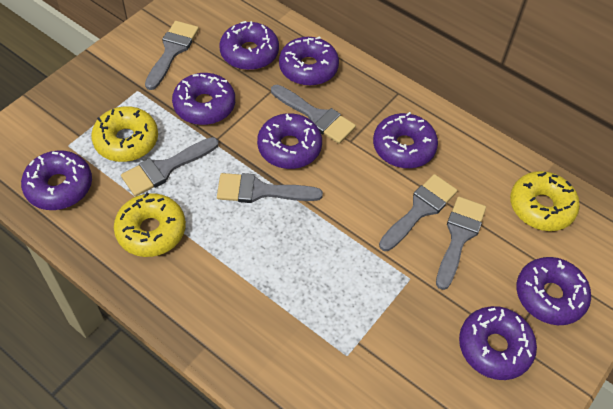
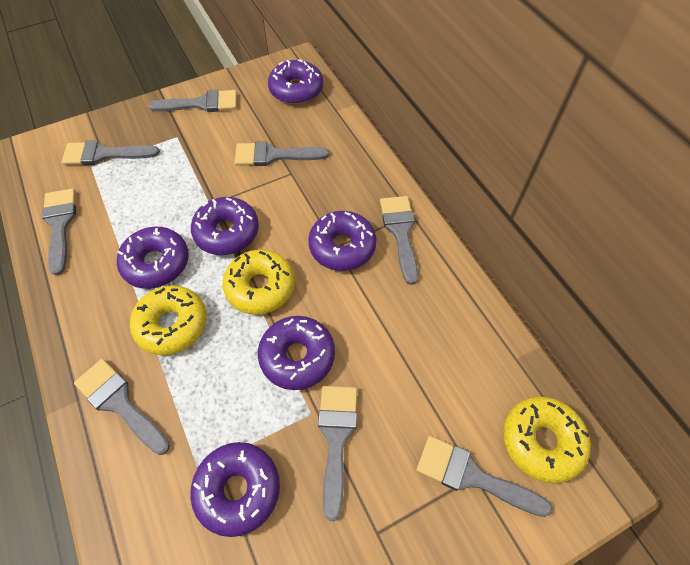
grey brush: 6 -> 8
purple donut: 8 -> 6

